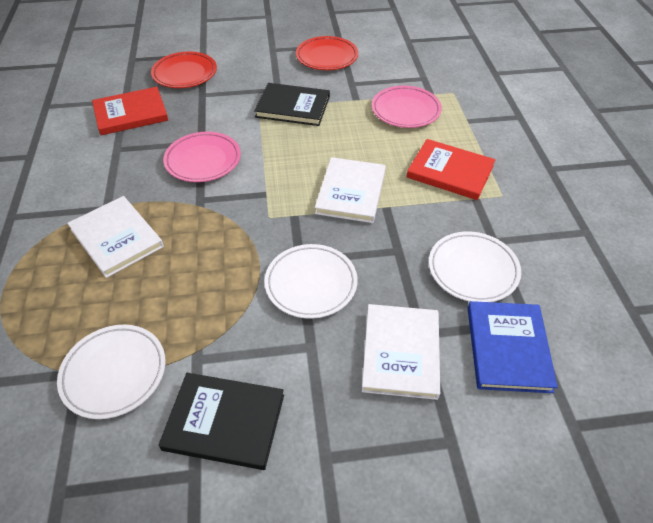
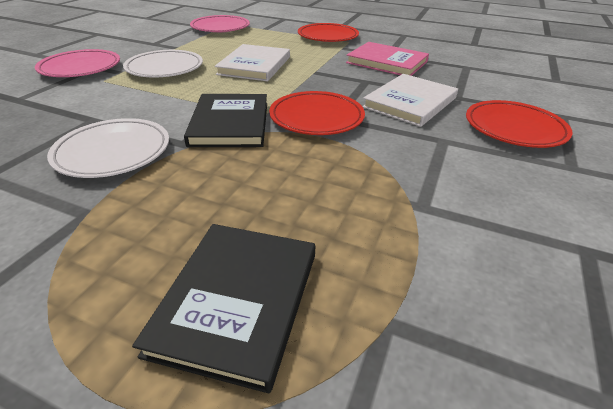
blue book: 1 -> 0
pink book: 0 -> 1
red book: 2 -> 0
red plate: 2 -> 3
white book: 3 -> 2
white plate: 3 -> 2

